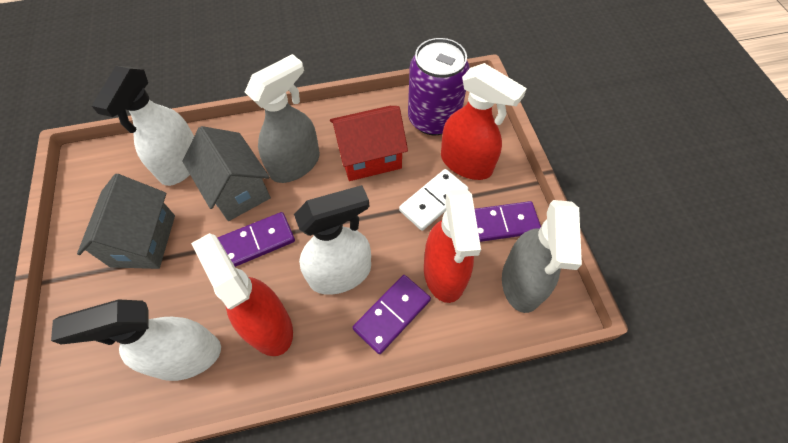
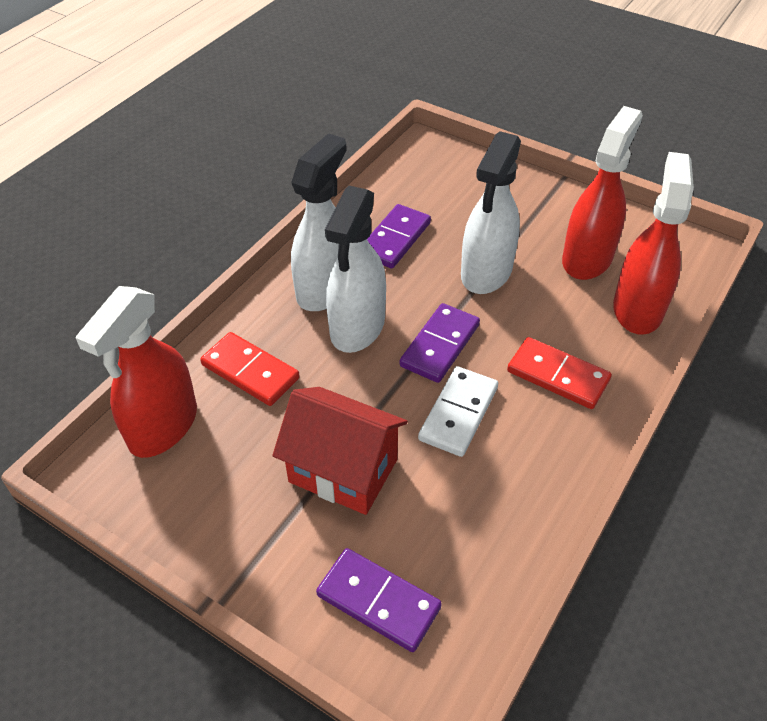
grey house: 2 -> 0
grey spray bottle: 2 -> 0
purple can: 1 -> 0
red domino: 0 -> 2

